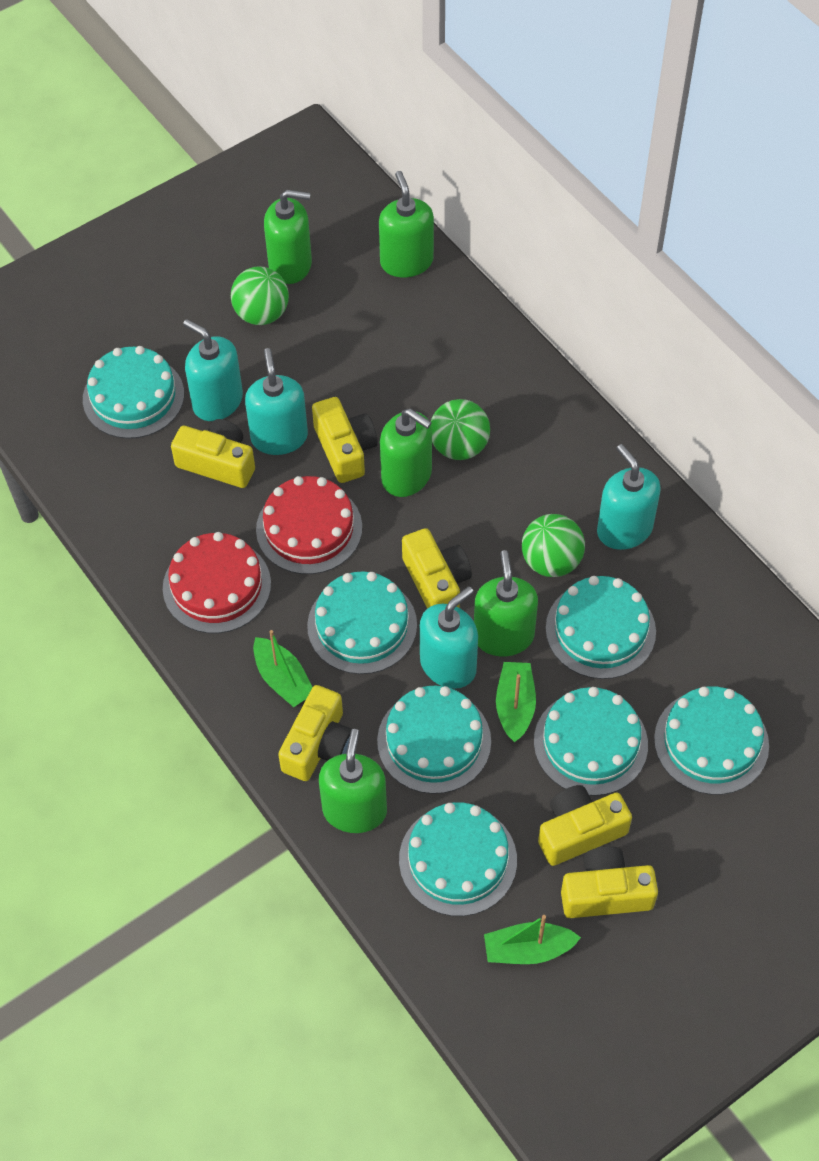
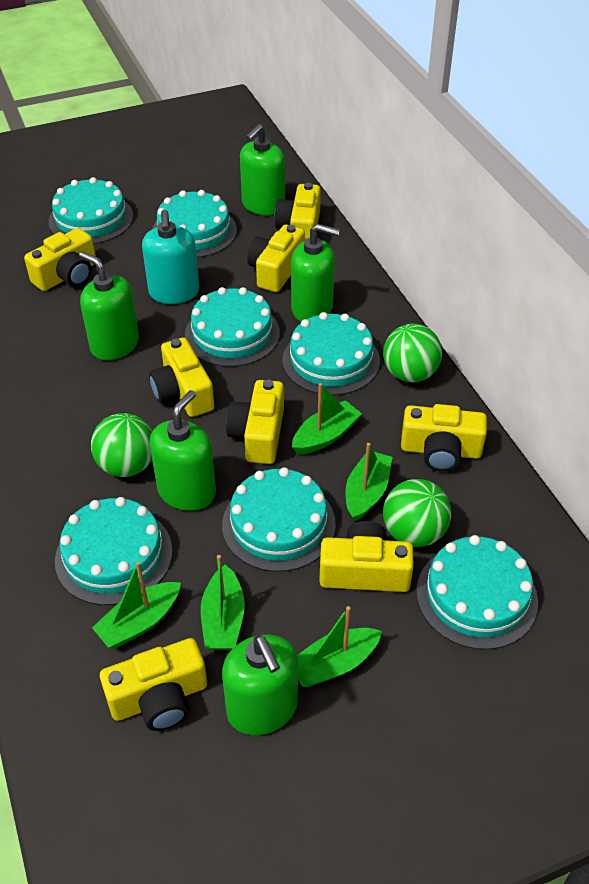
green boat: 3 -> 5
red cake: 2 -> 0
turquoise soap dispenser: 4 -> 1
yellow camera: 6 -> 8

